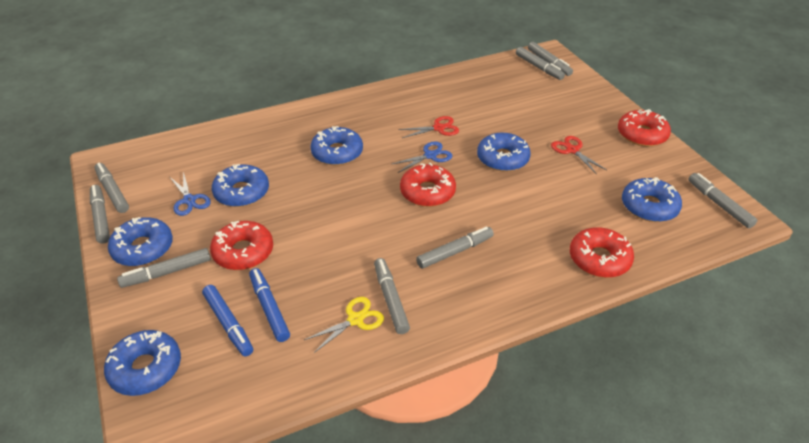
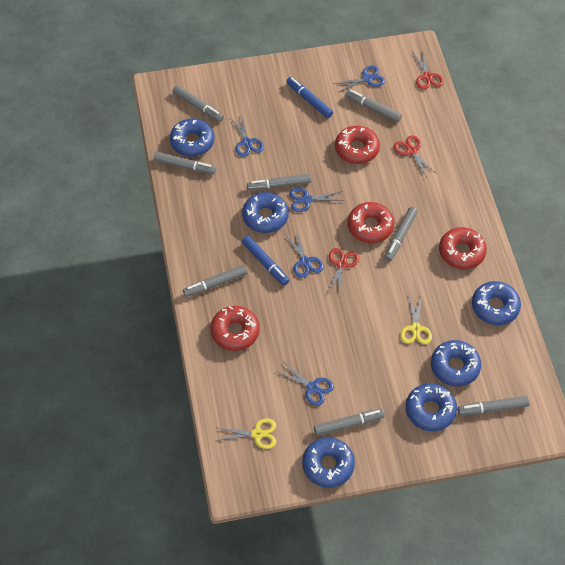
blue scissors: 2 -> 5
red scissors: 2 -> 3
yellow scissors: 1 -> 2

